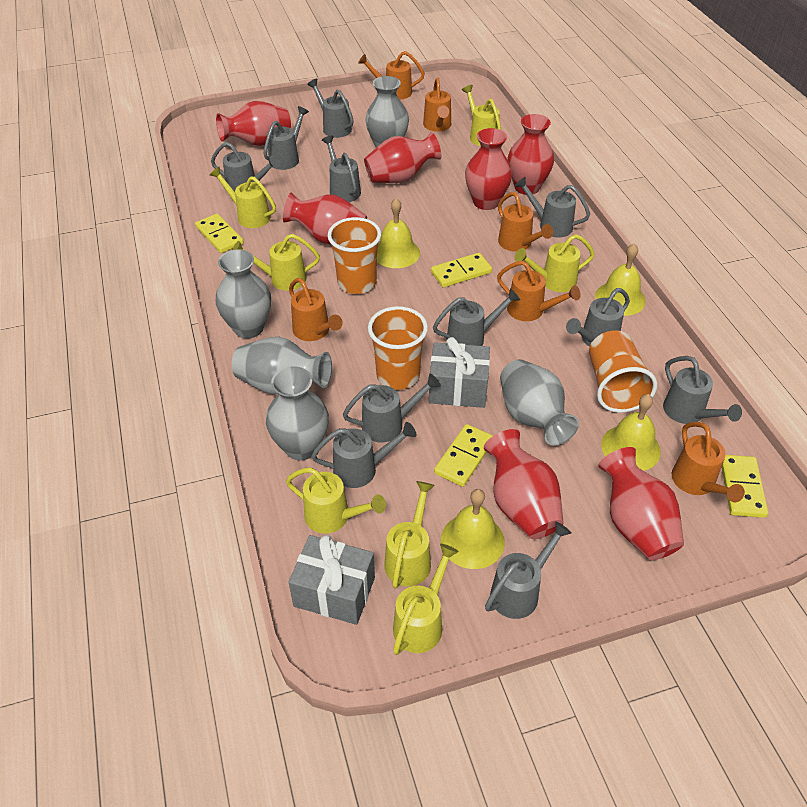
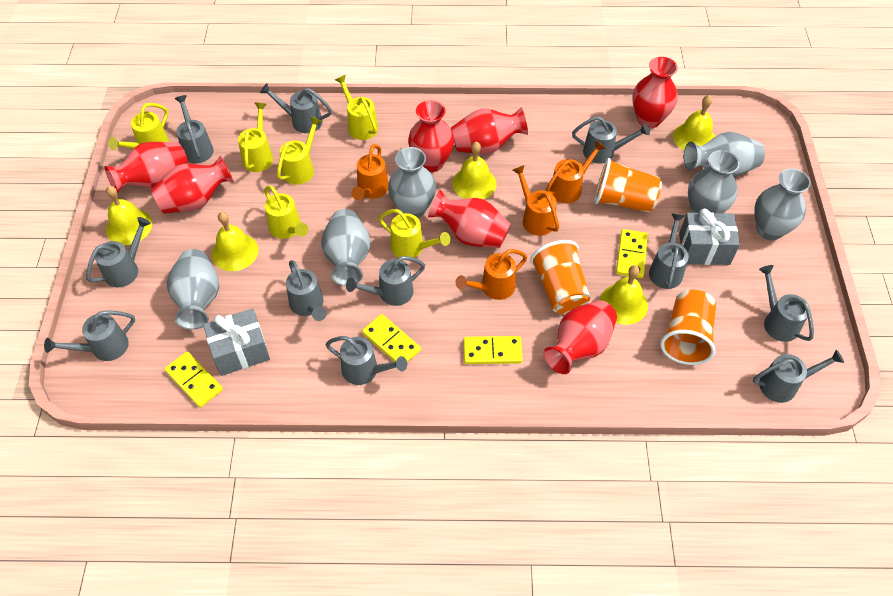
grey vase: 5 -> 6
orange watering can: 6 -> 4
yellow bell: 4 -> 5
yellow watering can: 7 -> 6

